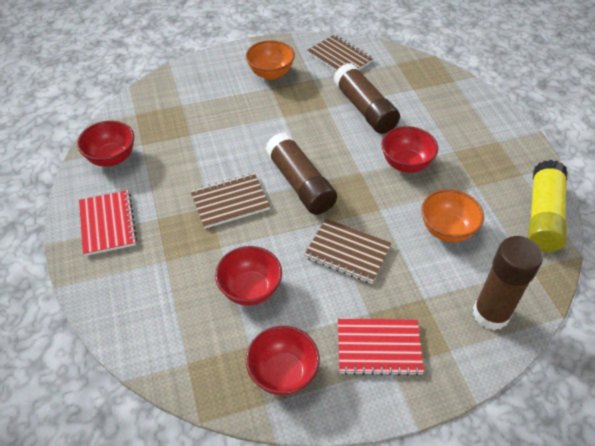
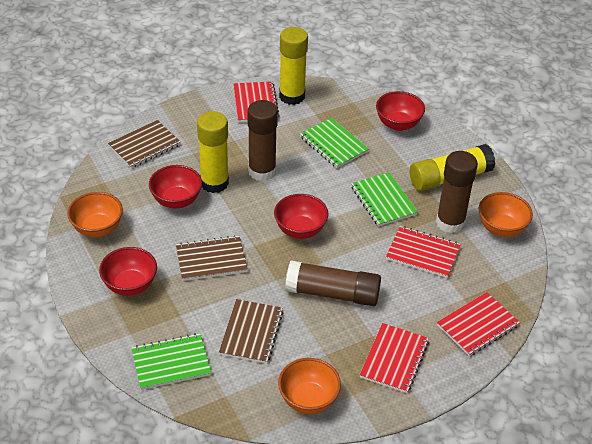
green notebook: 0 -> 3
orange bowl: 2 -> 3
red notebook: 2 -> 4
yellow glue stick: 1 -> 3

